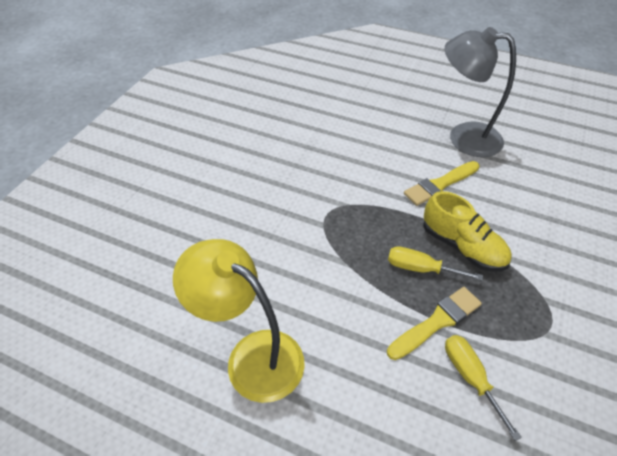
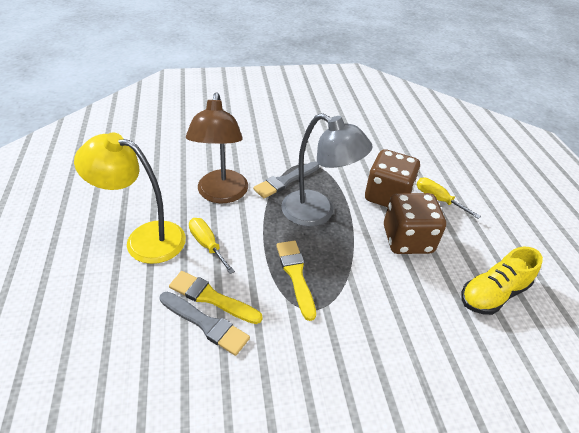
brown dice: 0 -> 2
brown lamp: 0 -> 1
grey brush: 0 -> 2

